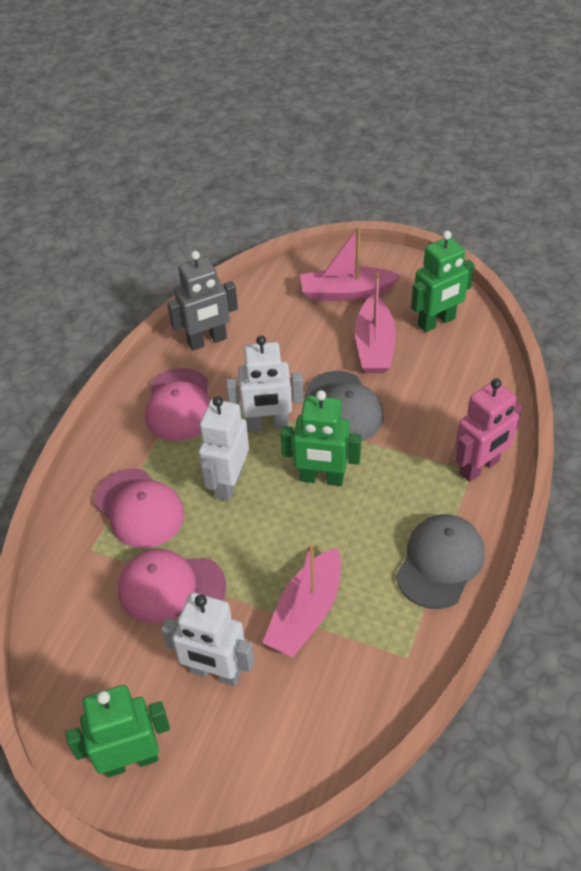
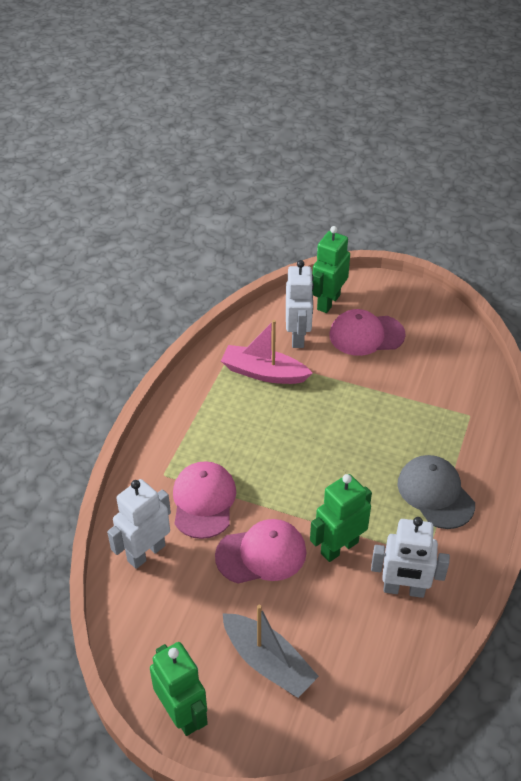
grey boat: 0 -> 1
grey cap: 2 -> 1
grey robot: 1 -> 0
pink boat: 3 -> 1
pink robot: 1 -> 0

